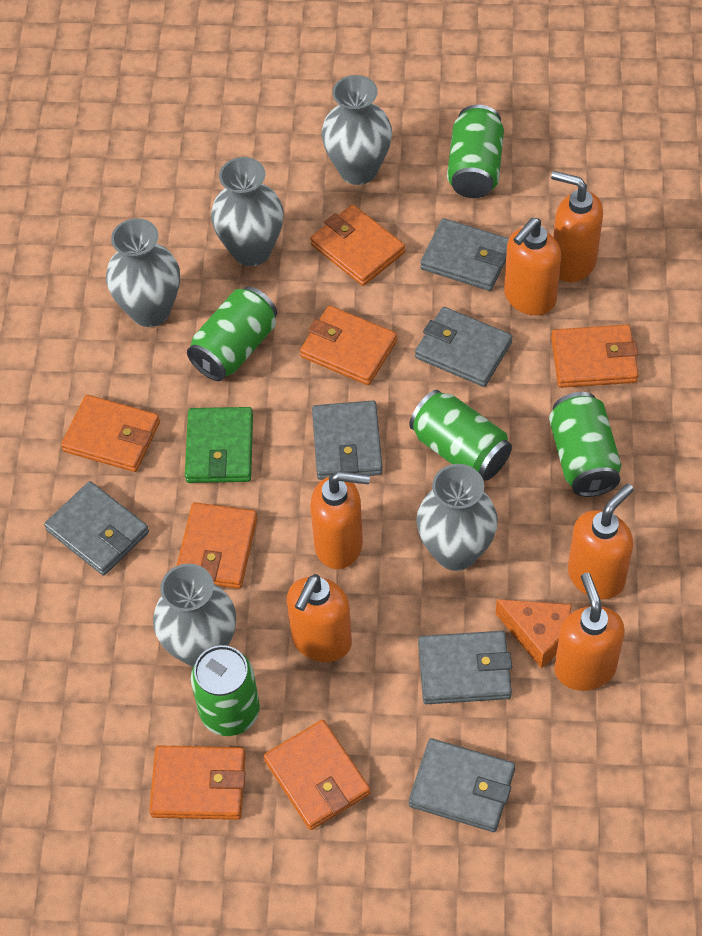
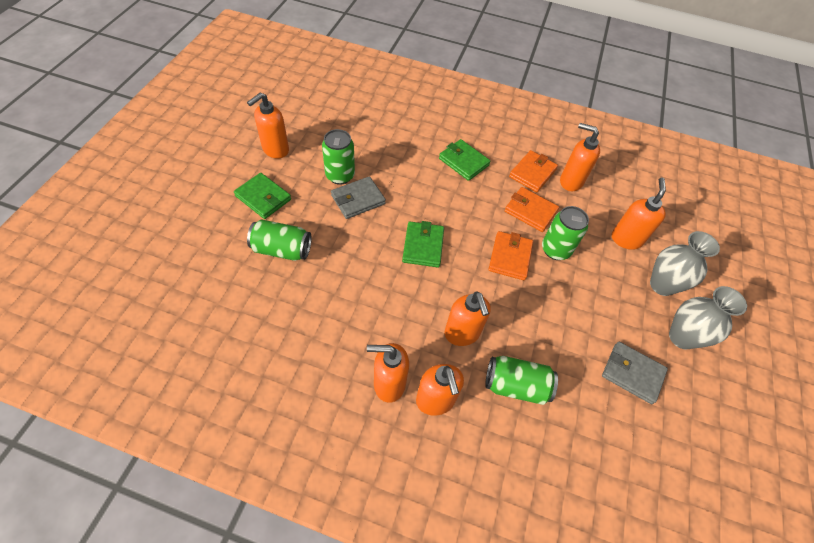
green can: 5 -> 4
green wallet: 1 -> 3
grey vase: 5 -> 2
grey wallet: 6 -> 2
orange cheese: 1 -> 0
orange wallet: 7 -> 3

